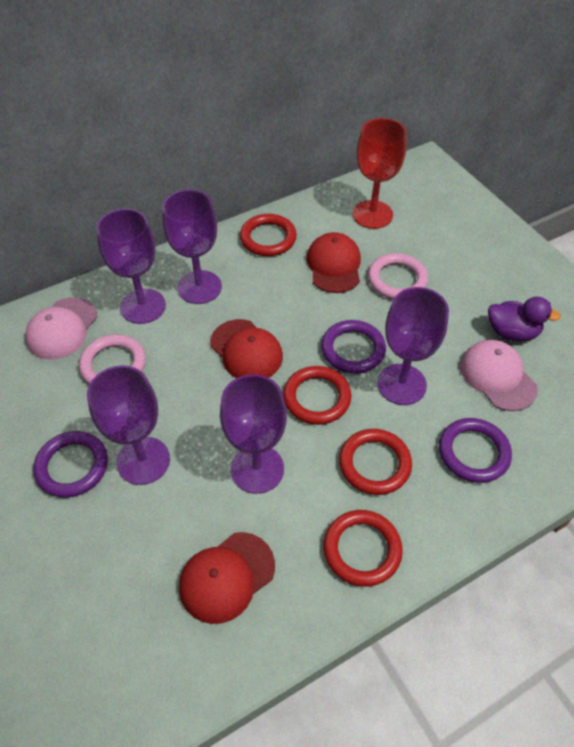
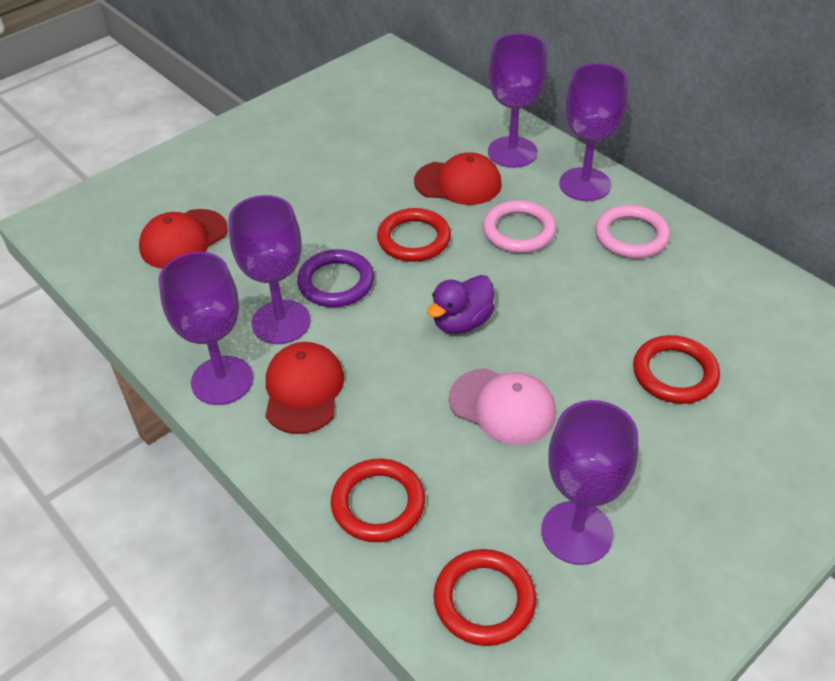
pink cap: 2 -> 1
purple ring: 3 -> 1
red goblet: 1 -> 0

